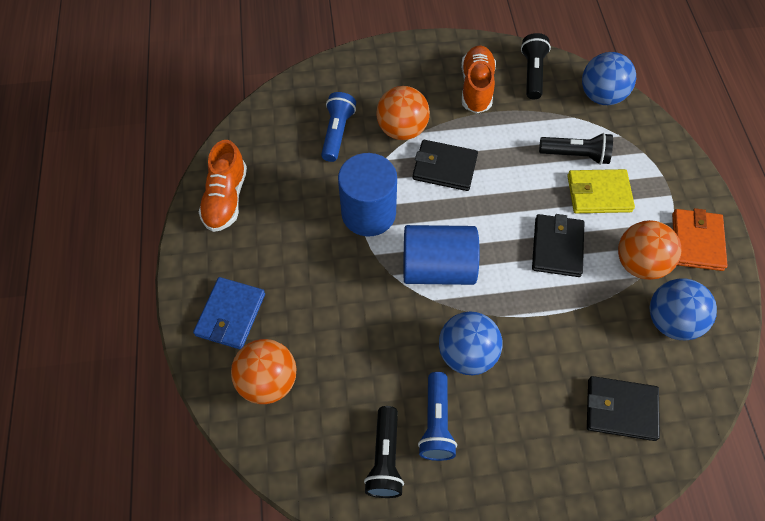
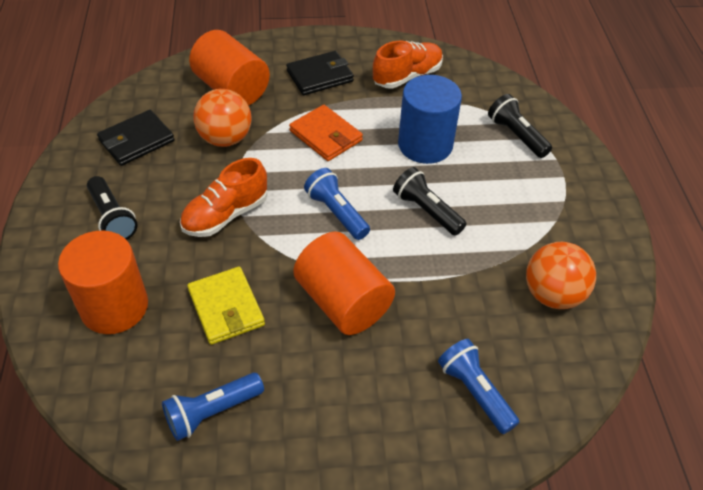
black wallet: 3 -> 2
blue ball: 3 -> 0
blue cylinder: 2 -> 1
blue flashlight: 2 -> 3
blue wallet: 1 -> 0
orange ball: 3 -> 2
orange cylinder: 0 -> 3

